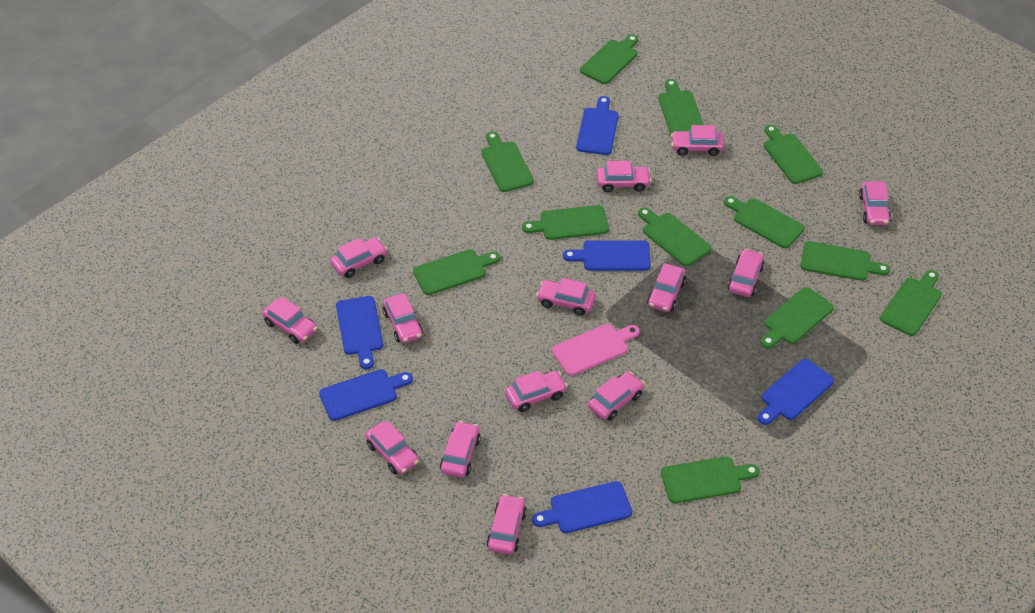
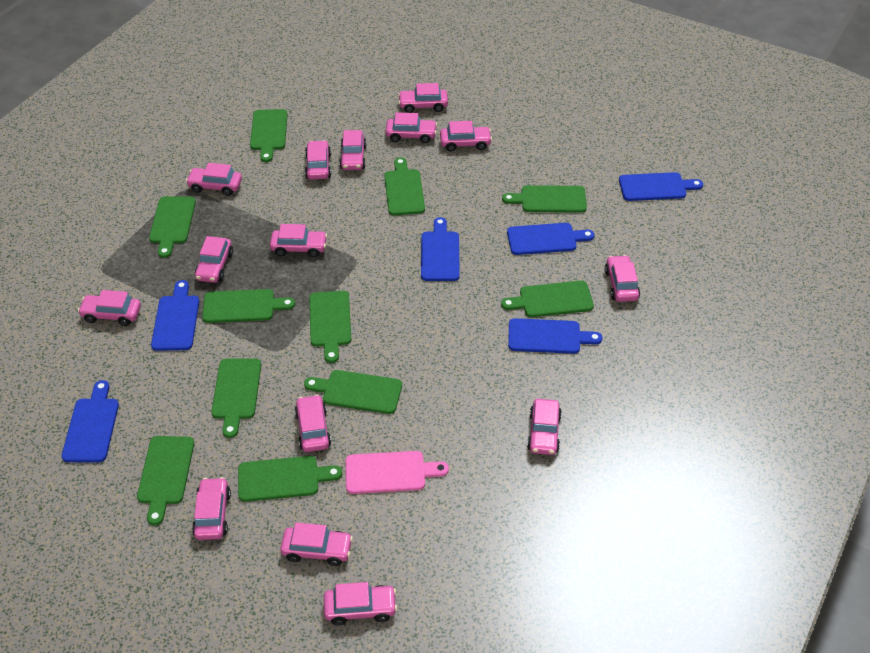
green cutting board: 12 -> 11
pink car: 14 -> 15

